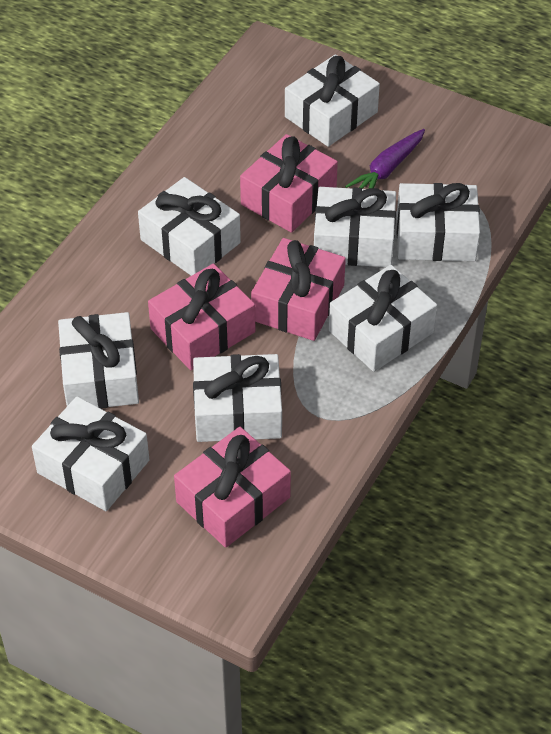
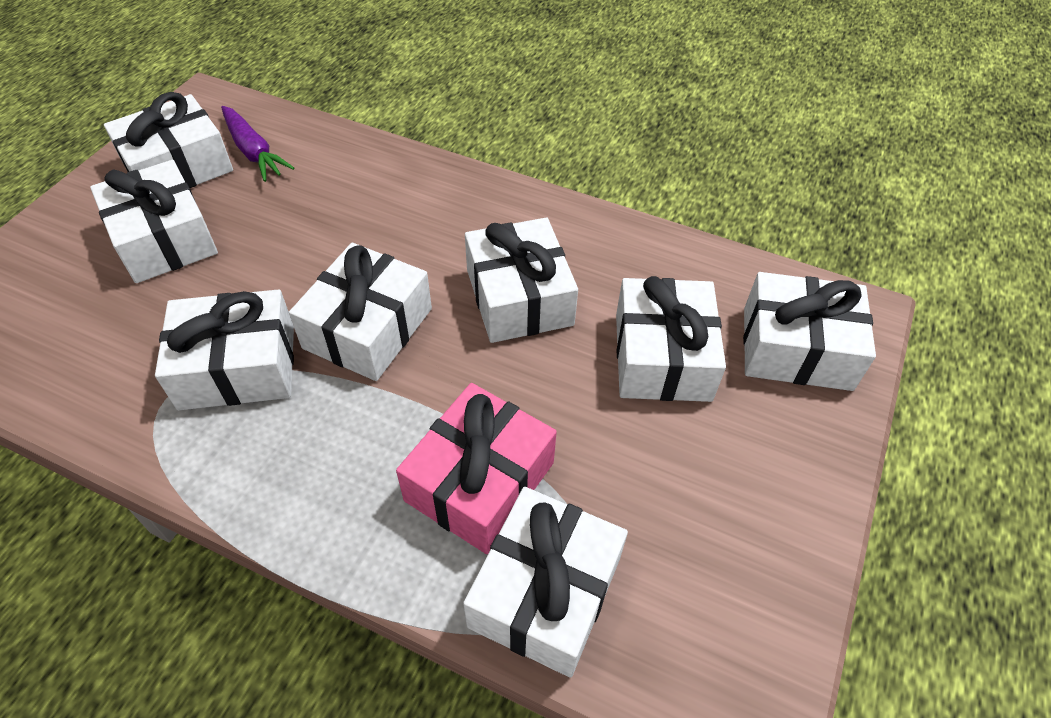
pink gift: 4 -> 1

